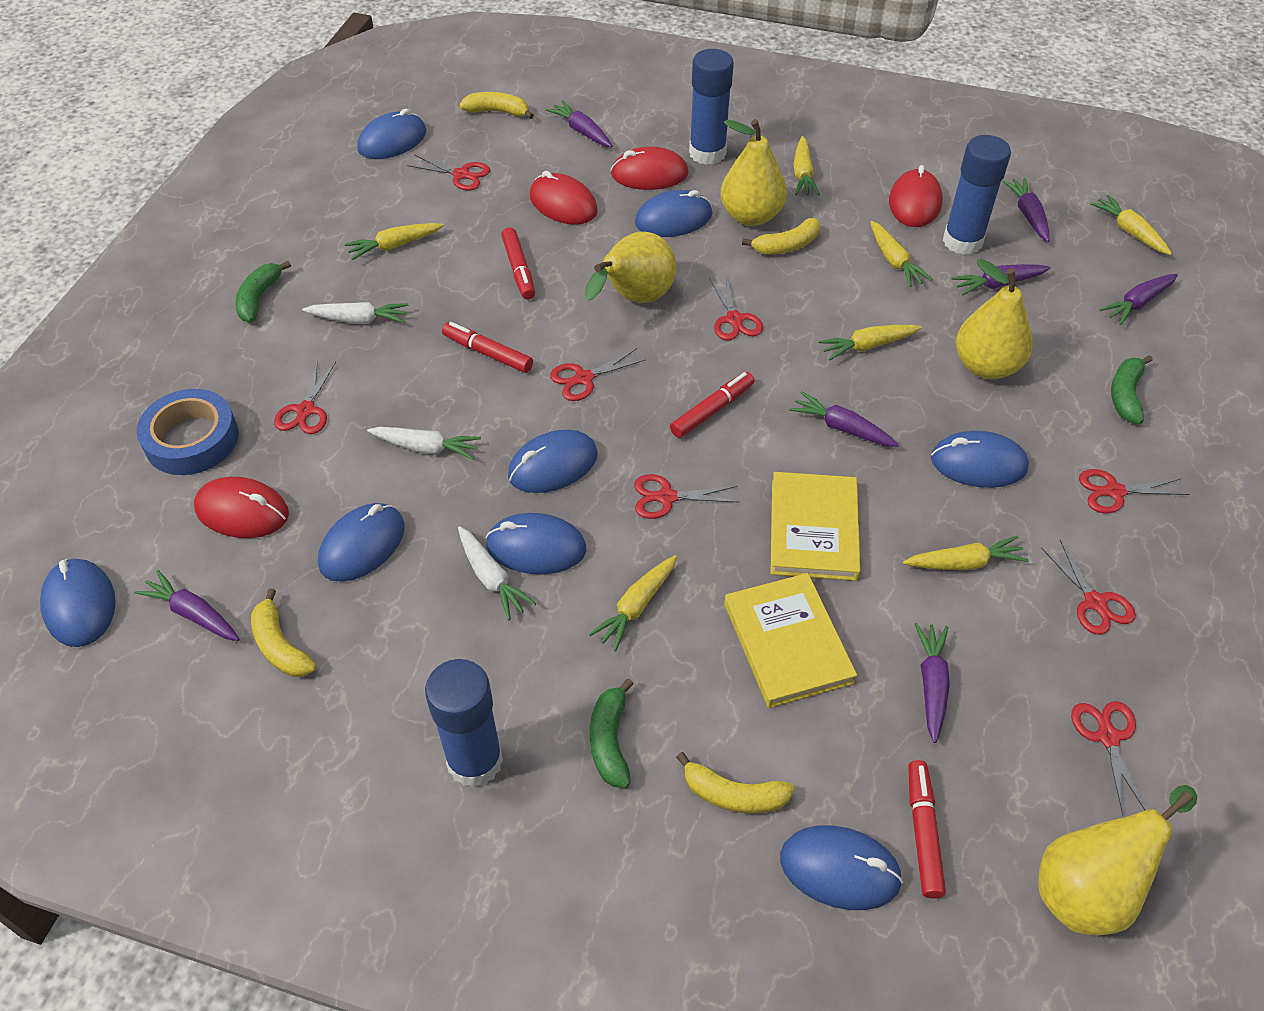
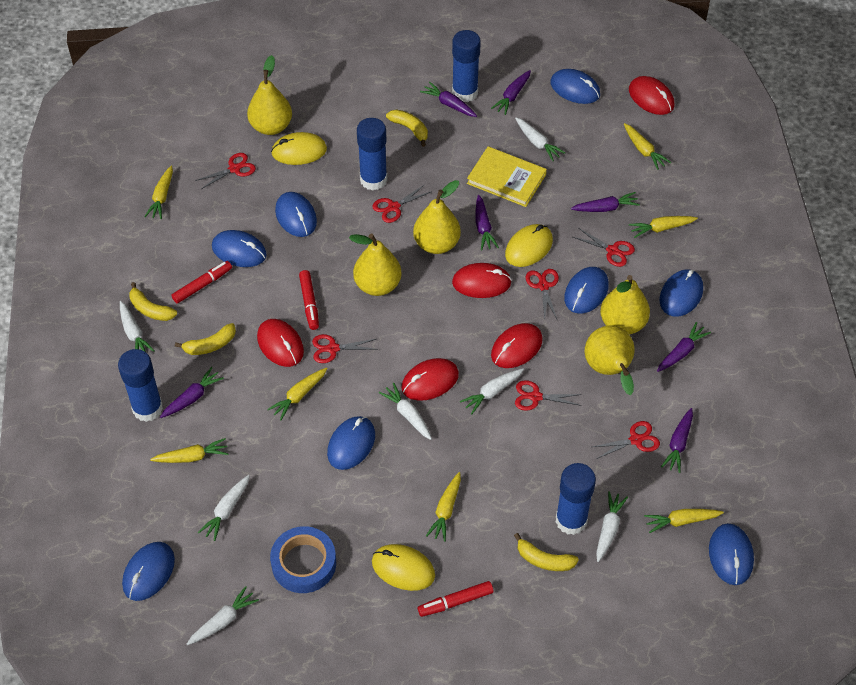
blue glue stick: 3 -> 4
green banana: 3 -> 0
red marker: 4 -> 3
red mouse: 4 -> 5
red scissors: 8 -> 7
white carrot: 3 -> 7
yellow book: 2 -> 1
yellow mouse: 0 -> 3
yellow pear: 4 -> 5

